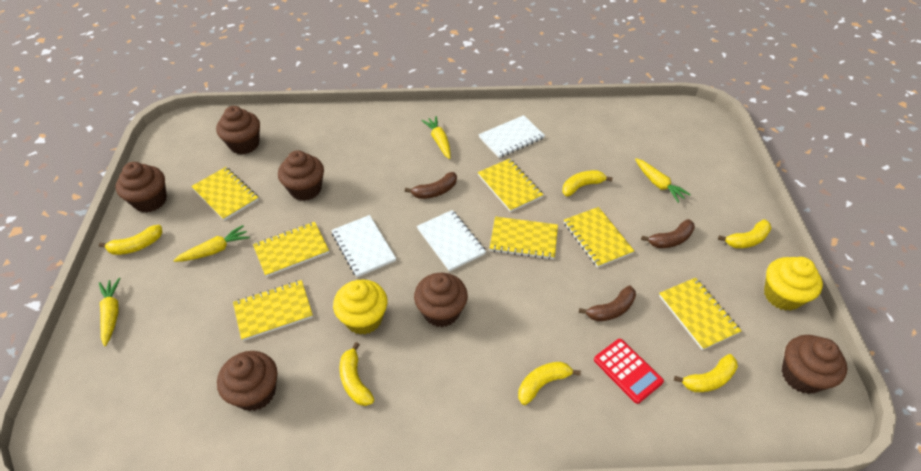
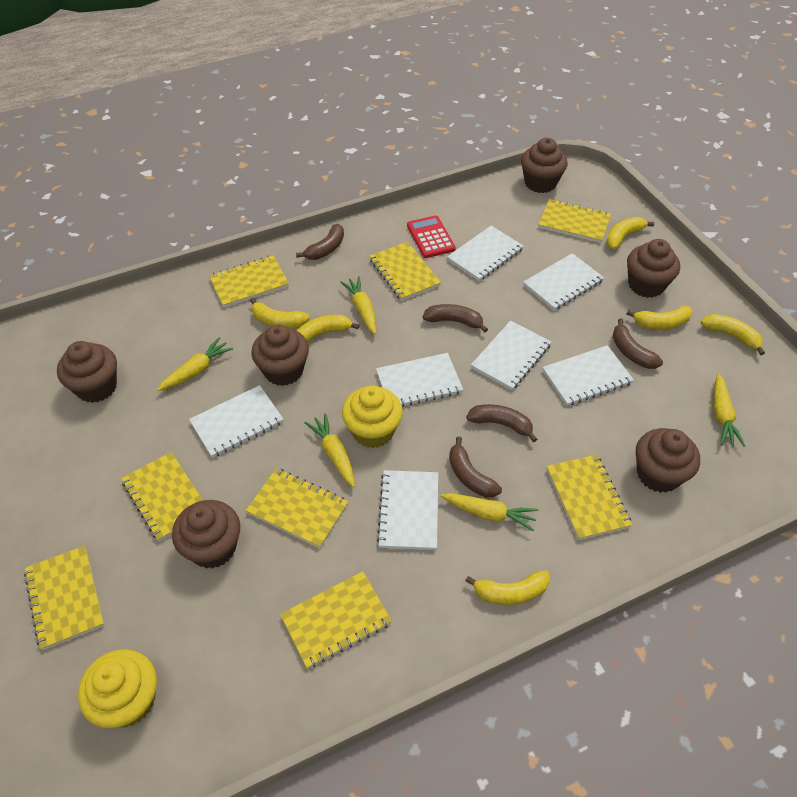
brown banana: 3 -> 5
white notebook: 3 -> 7
yellow carrot: 4 -> 5
yellow notebook: 7 -> 8

